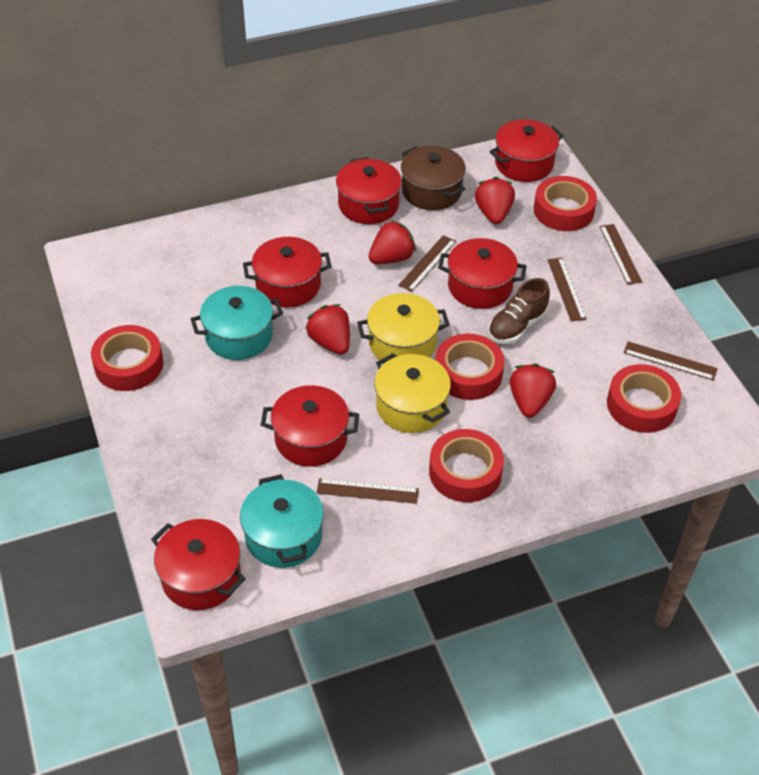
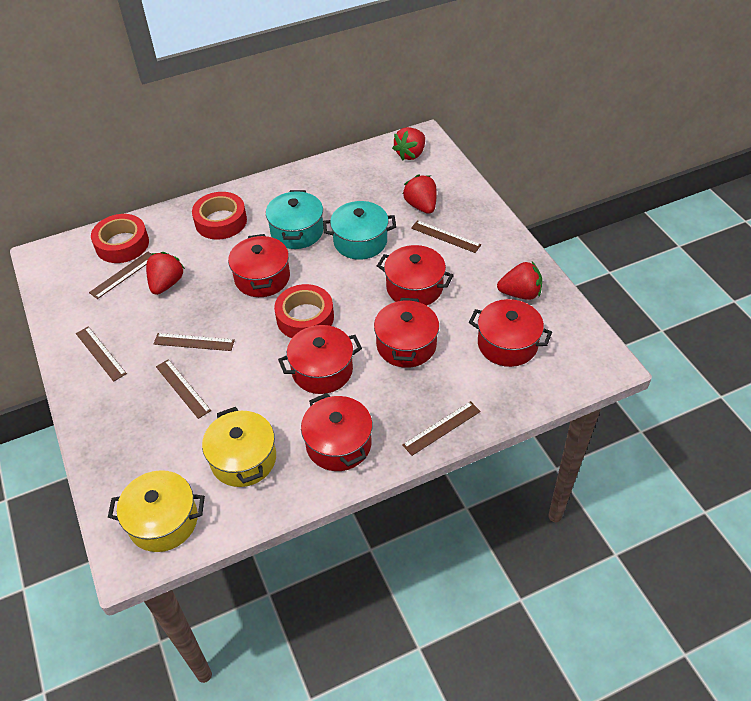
brown pot: 1 -> 0
brown ruler: 5 -> 6
brown shoe: 1 -> 0
red tape: 5 -> 3

